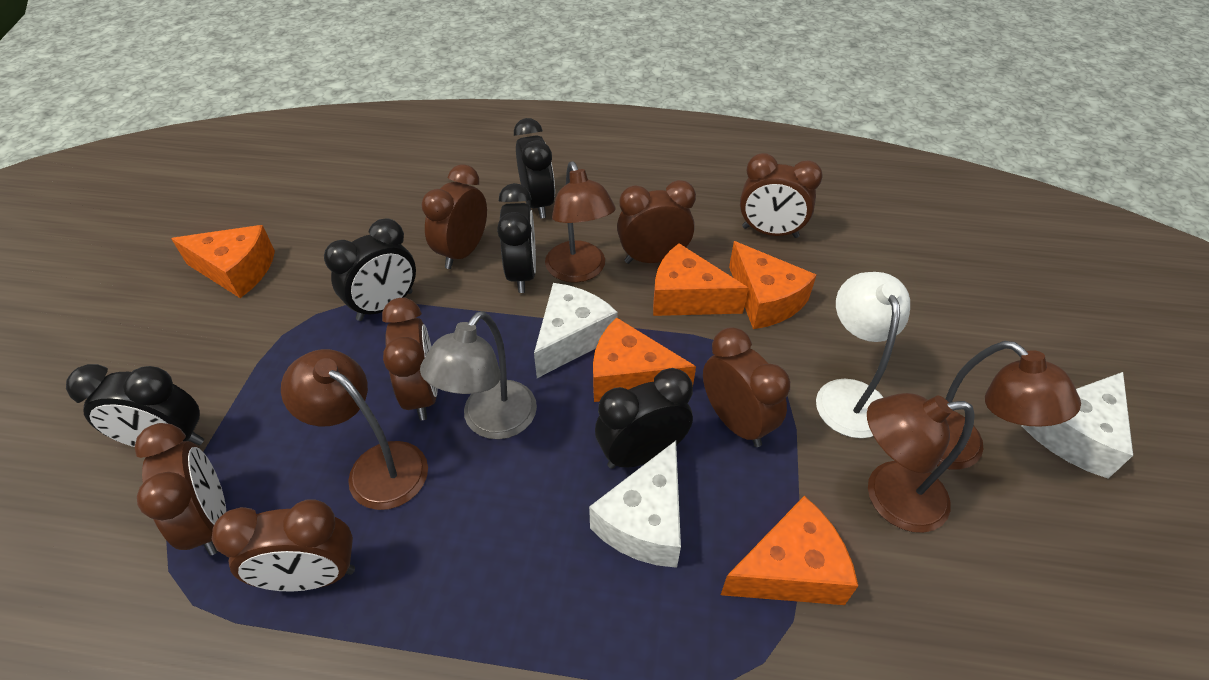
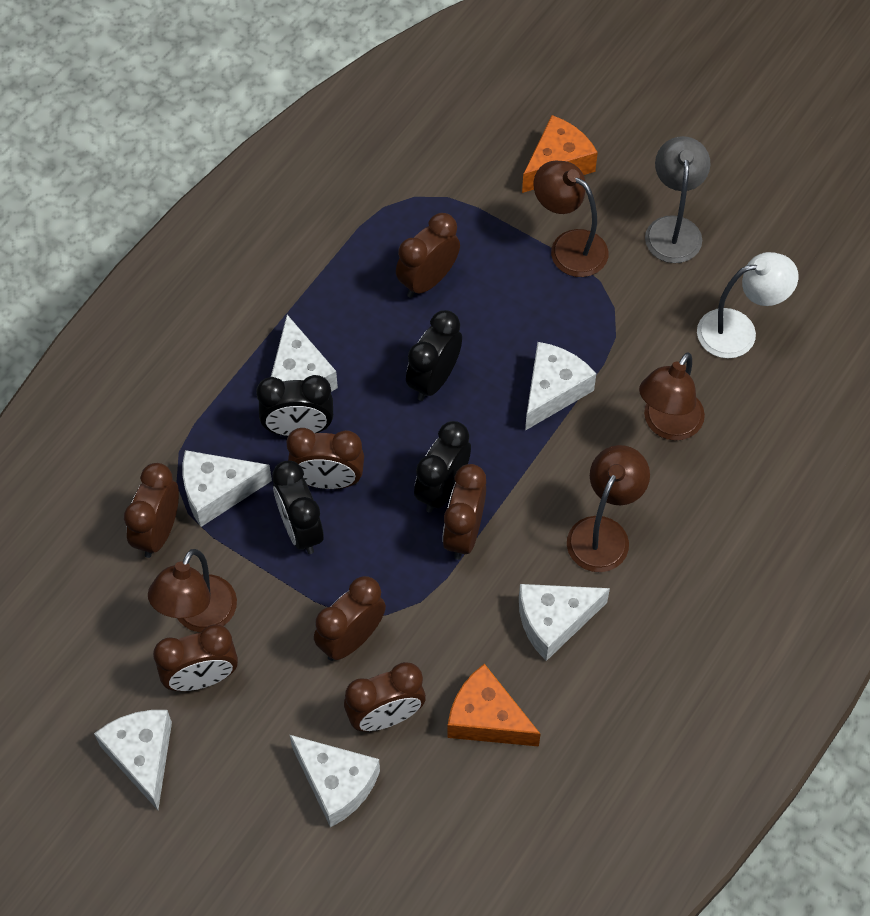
black clock: 5 -> 4
orange cheese: 5 -> 2
white cheese: 3 -> 6

